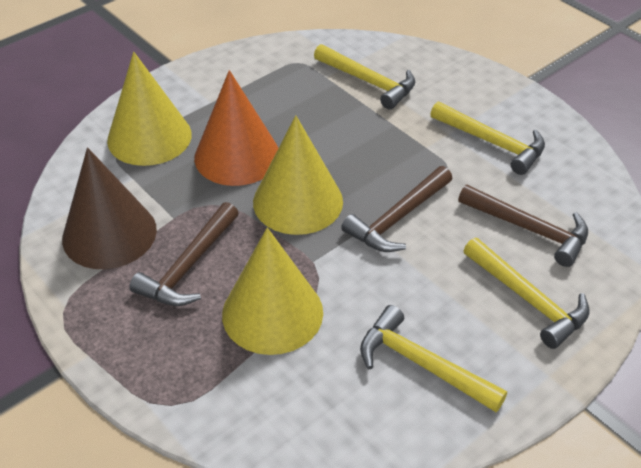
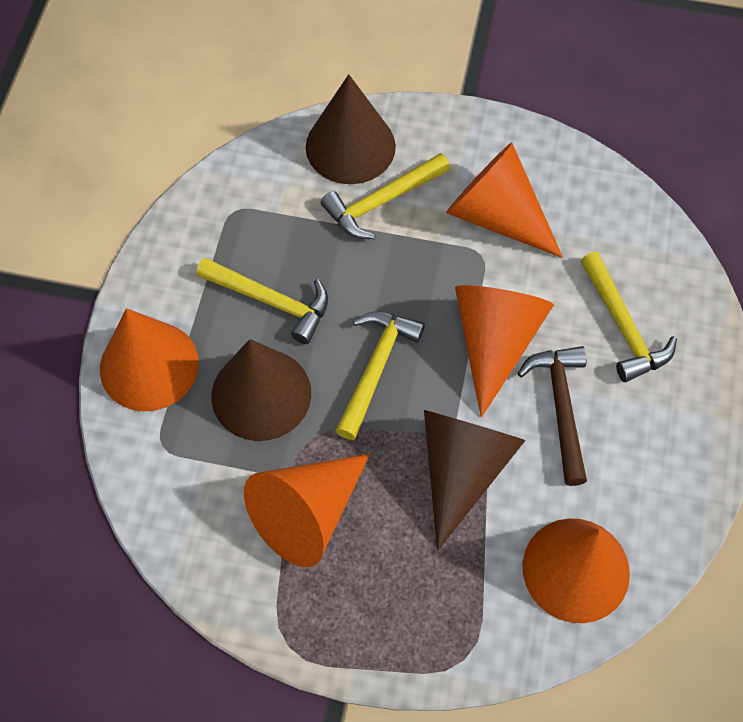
brown cone: 1 -> 3
brown hammer: 3 -> 1
orange cone: 1 -> 5
yellow cone: 3 -> 0

